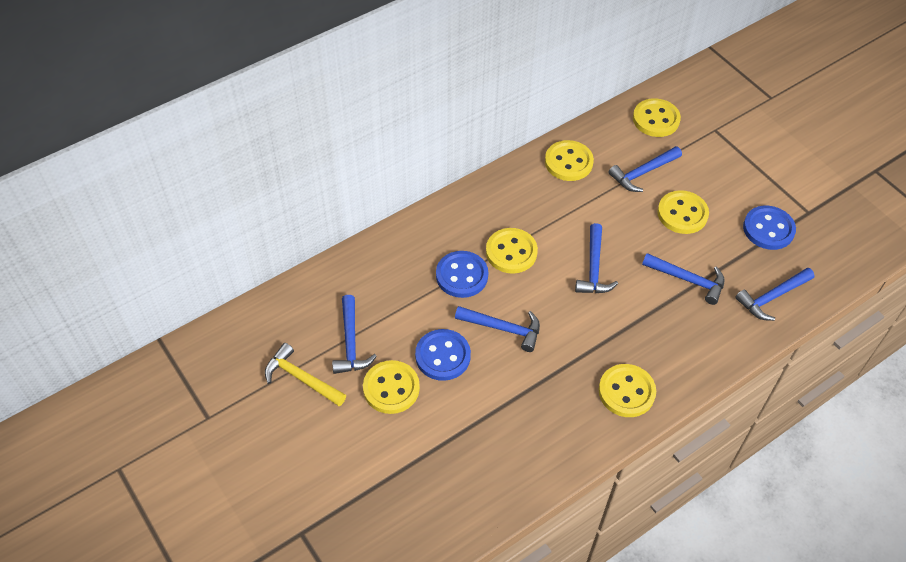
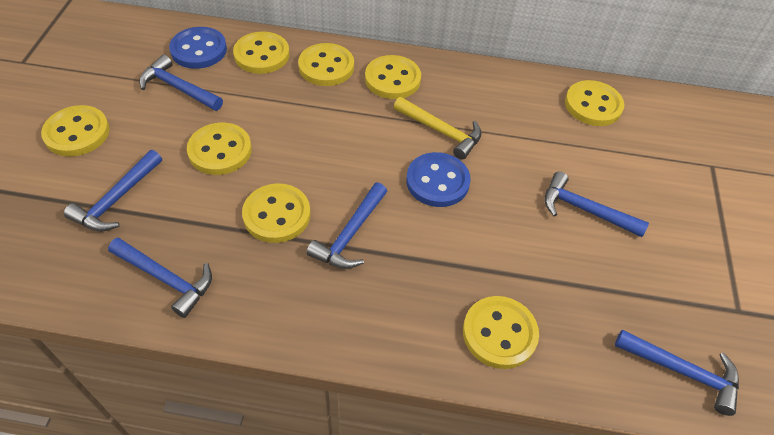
blue button: 3 -> 2
yellow button: 6 -> 8

